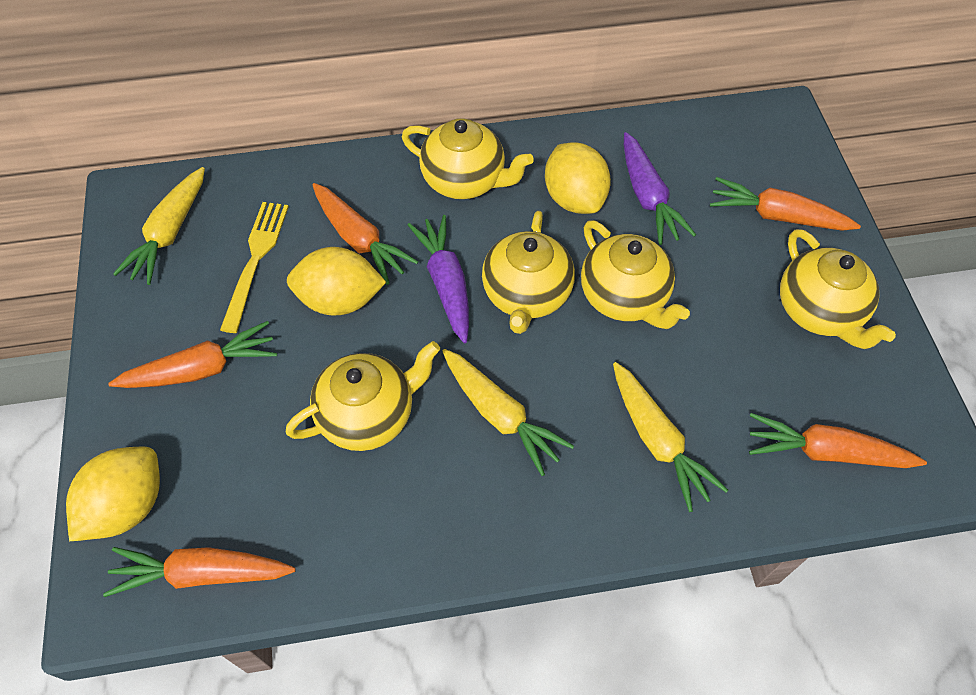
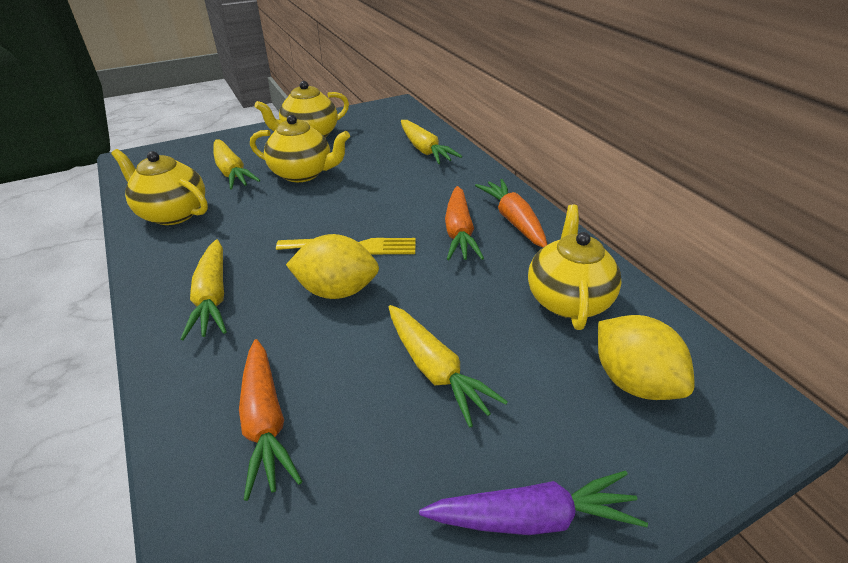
orange carrot: 5 -> 3
purple carrot: 2 -> 1
yellow carrot: 3 -> 4
yellow lemon: 3 -> 2
yellow teapot: 5 -> 4

